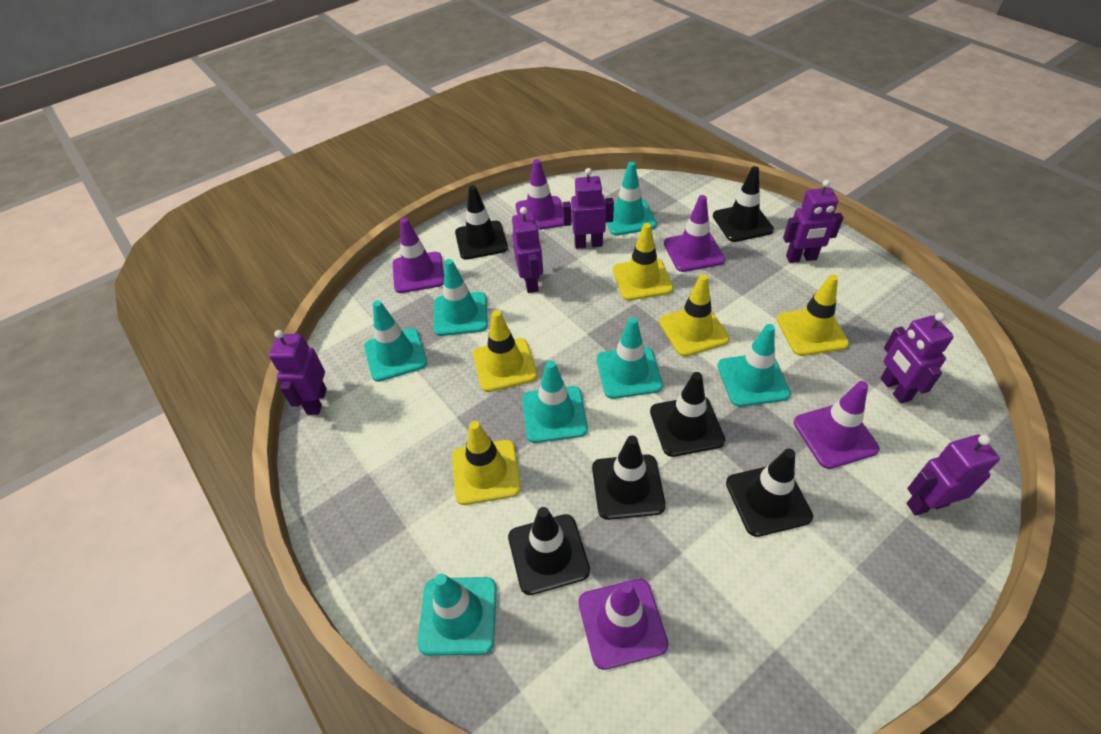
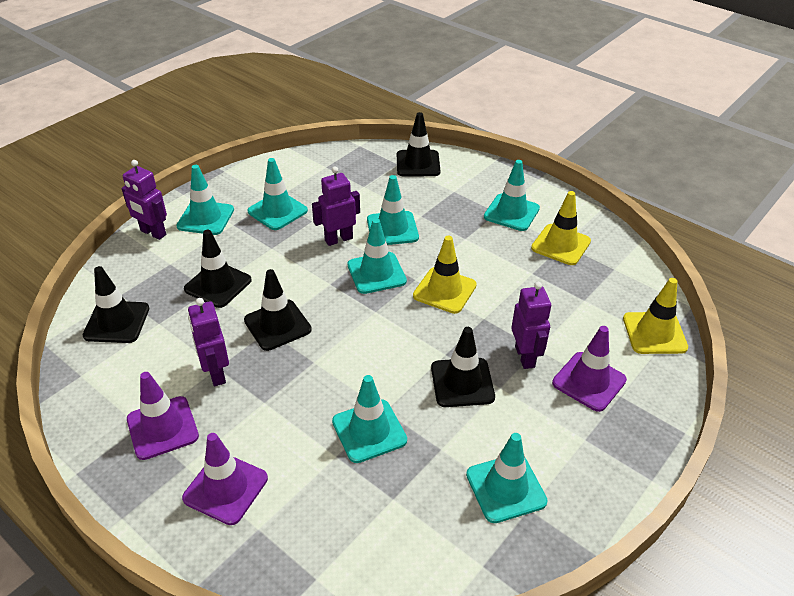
black traffic cone: 6 -> 5
purple robot: 6 -> 4
purple traffic cone: 5 -> 3
yellow traffic cone: 5 -> 3

